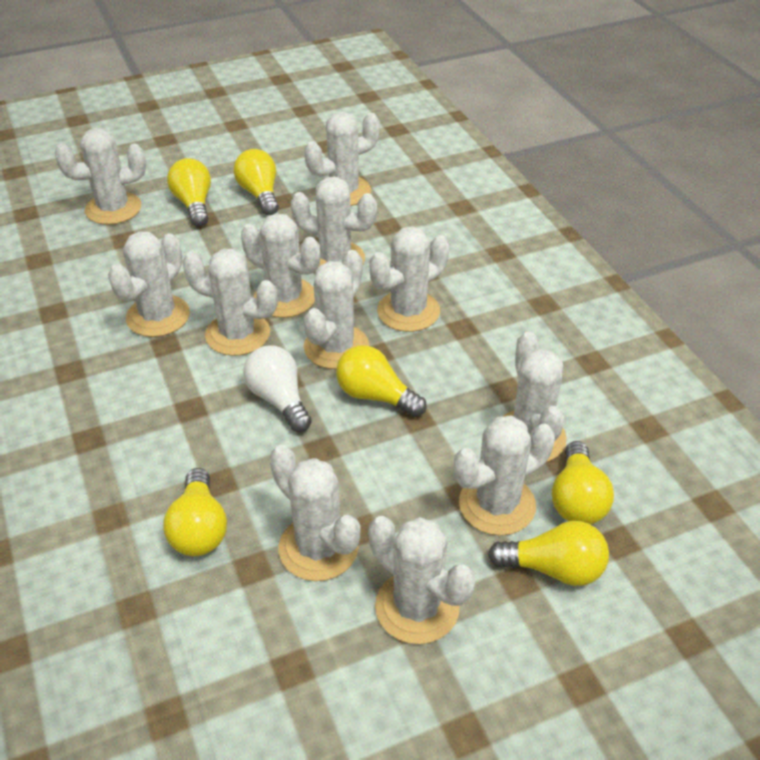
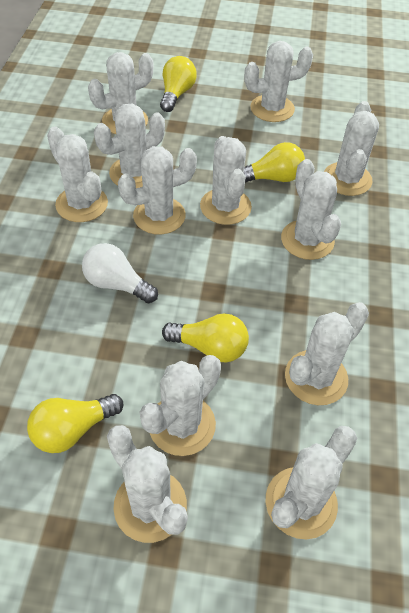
yellow light bulb: 6 -> 4

